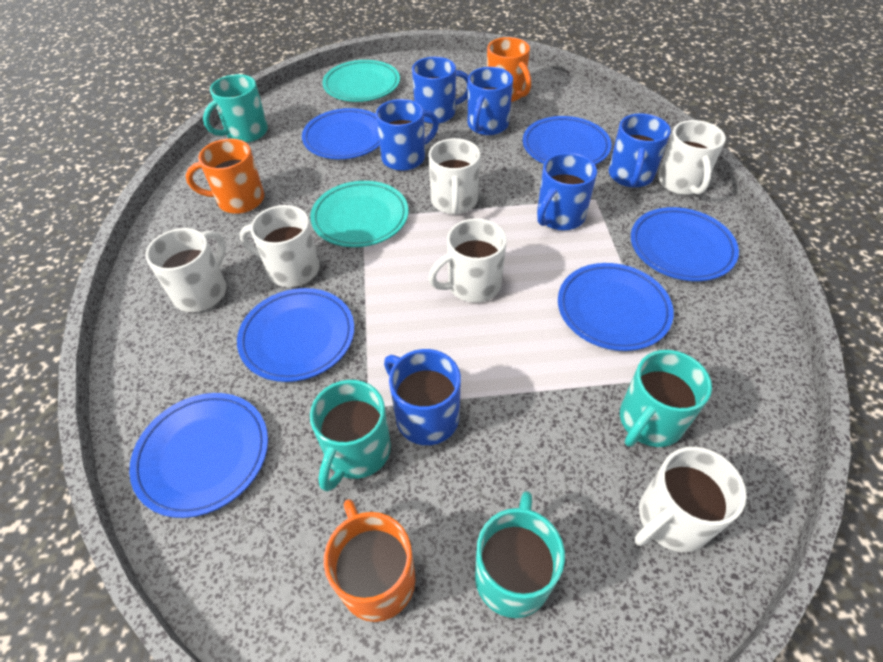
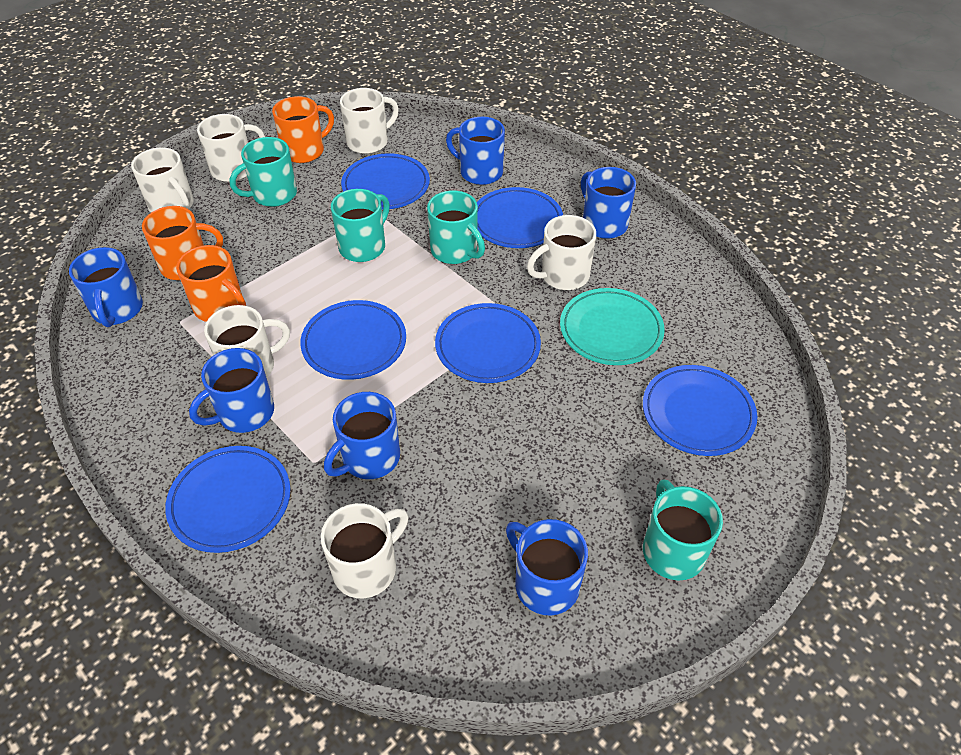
turquoise plate: 2 -> 1

